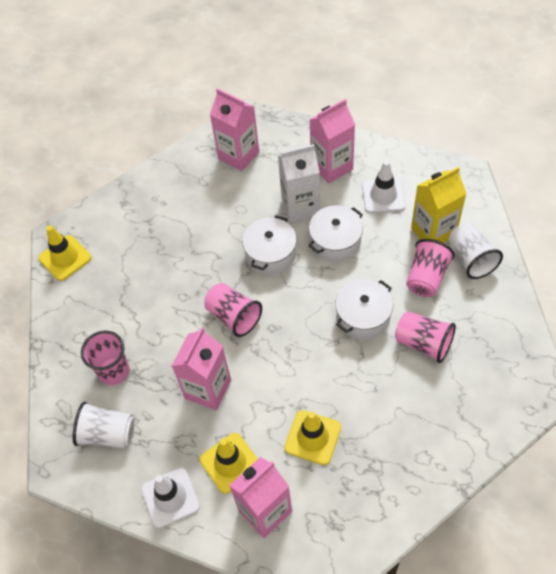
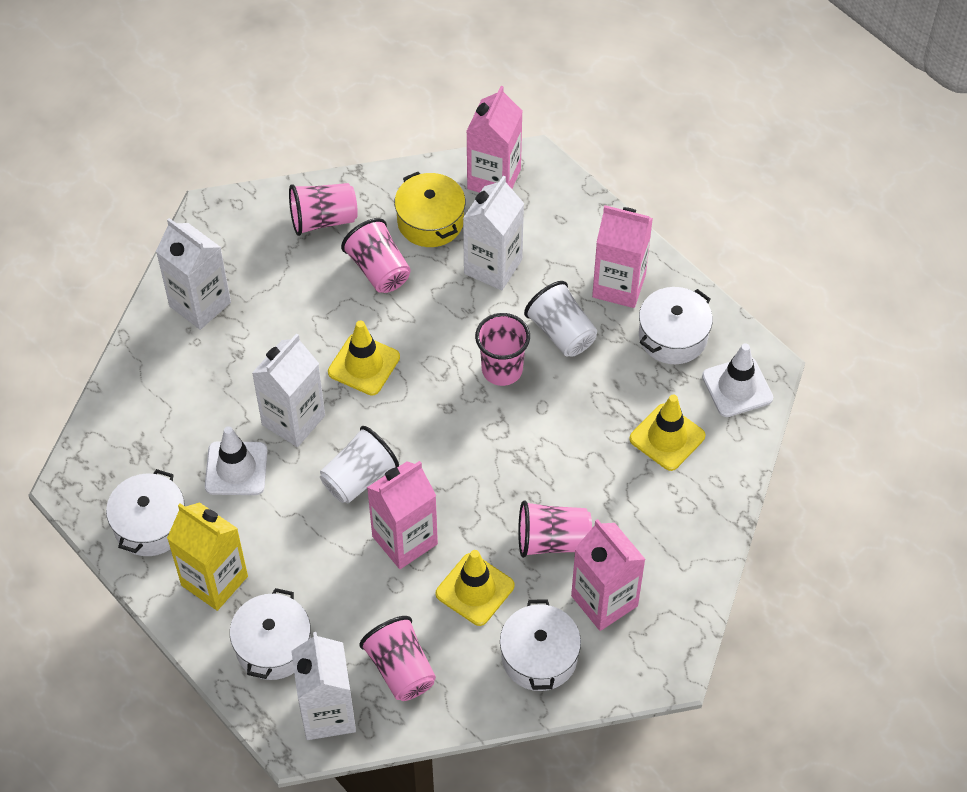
pink cup: 4 -> 5
white carton: 1 -> 4
white pot: 3 -> 4
yellow pot: 0 -> 1

